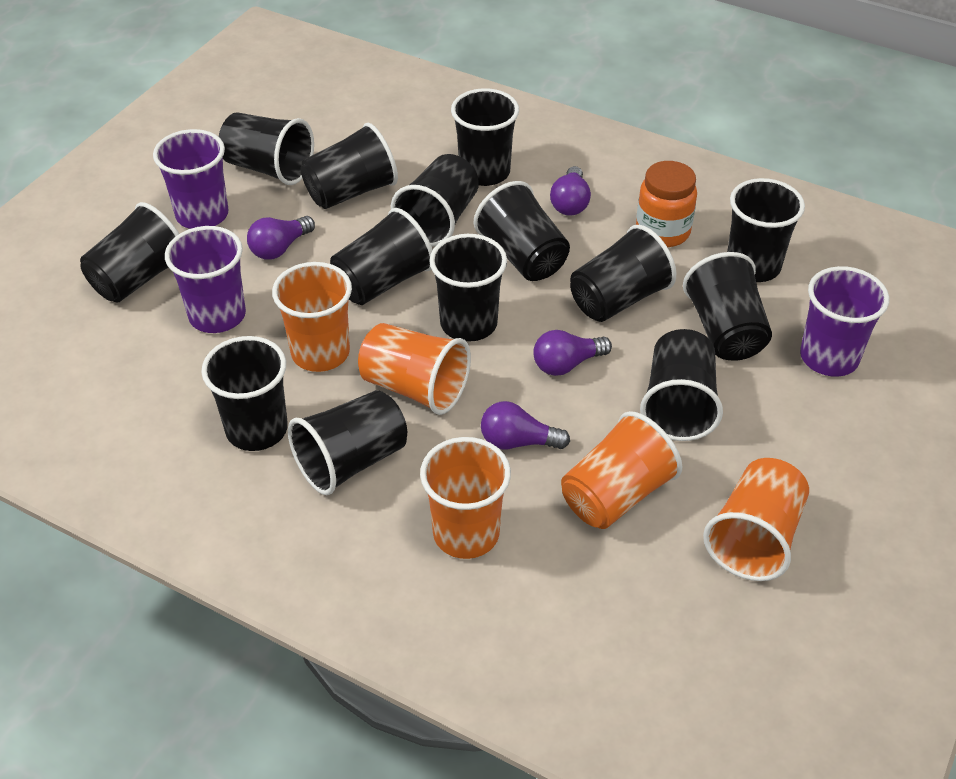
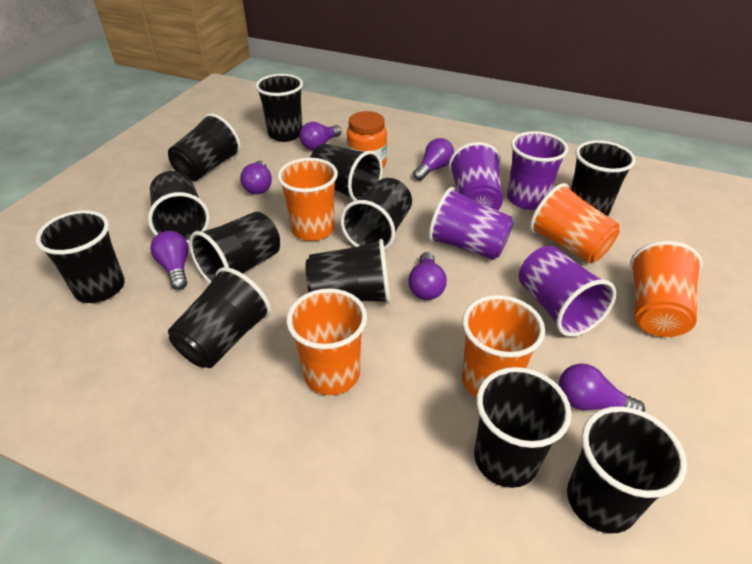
black cup: 14 -> 12
purple cup: 3 -> 4
purple light bulb: 4 -> 6

